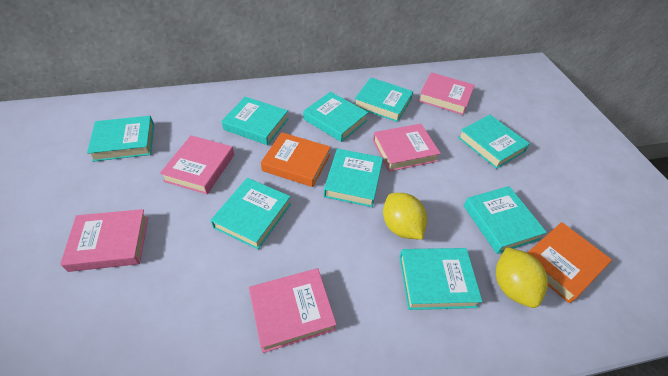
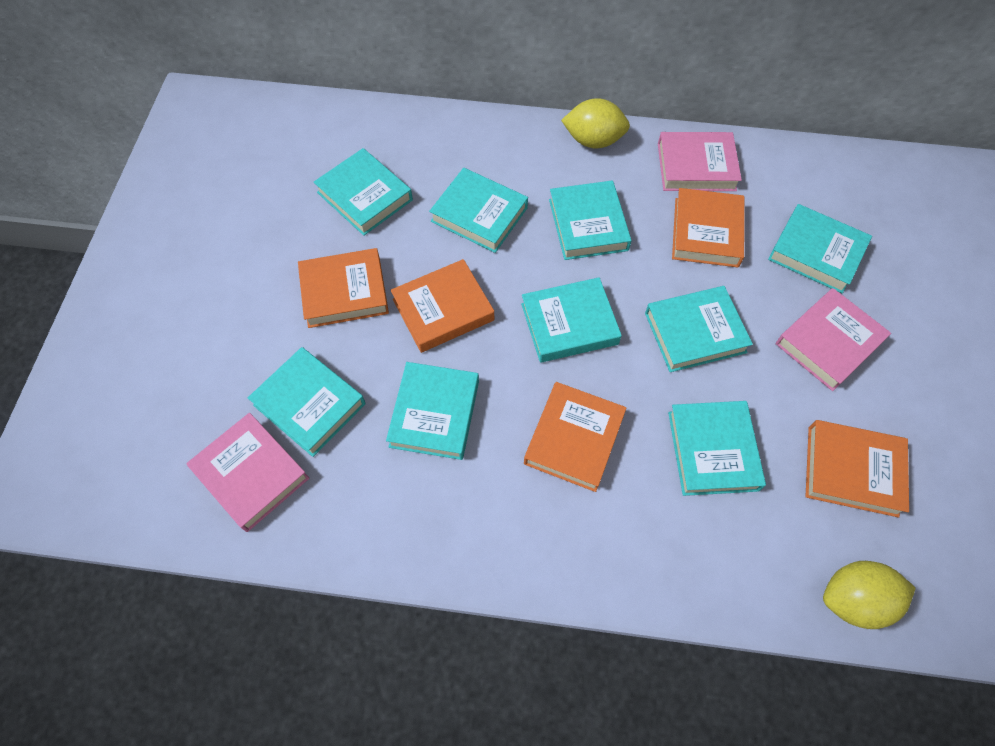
orange book: 2 -> 5
pink book: 5 -> 3

